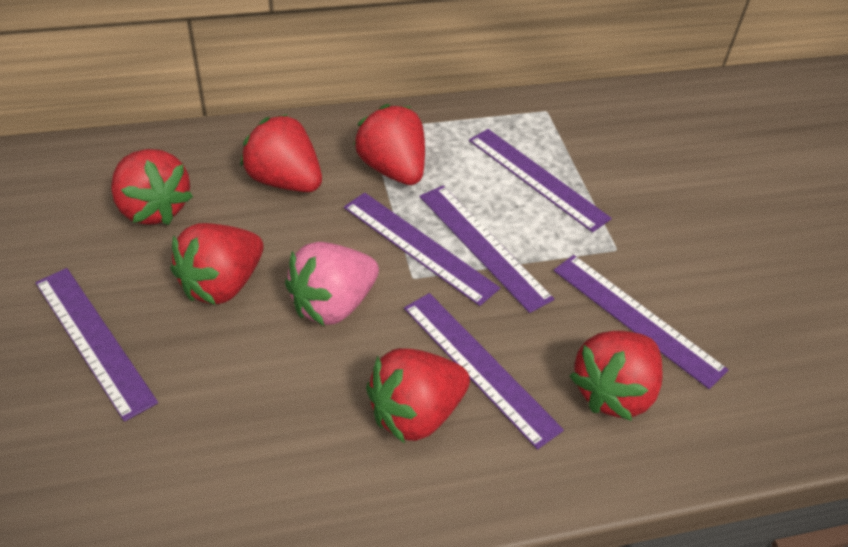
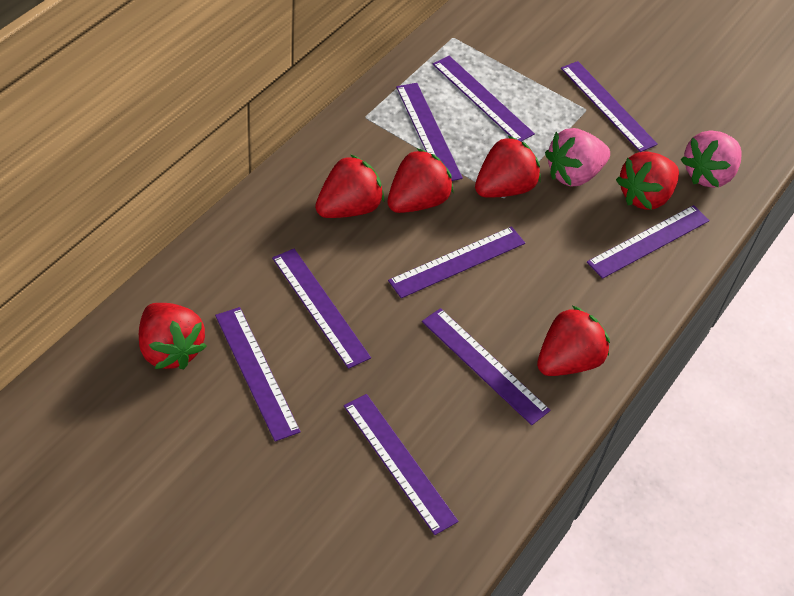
pink strawberry: 1 -> 2
purple ruler: 6 -> 9

